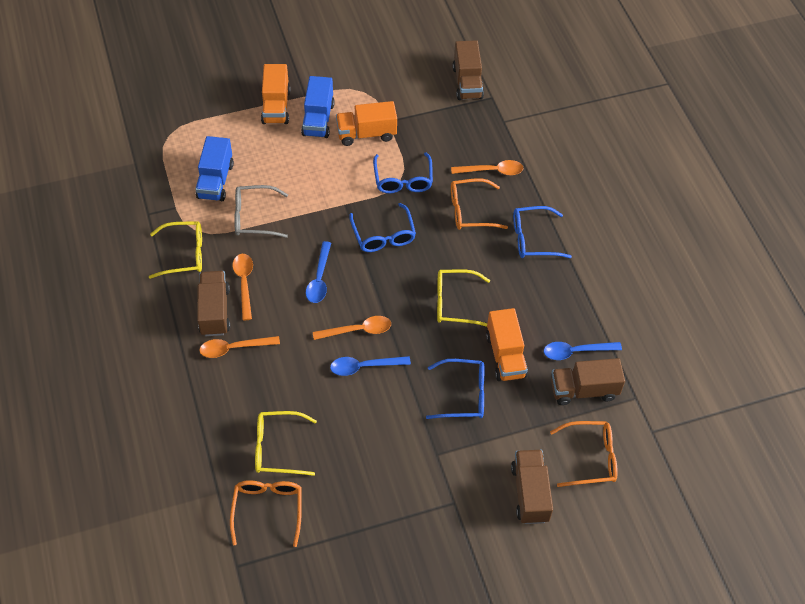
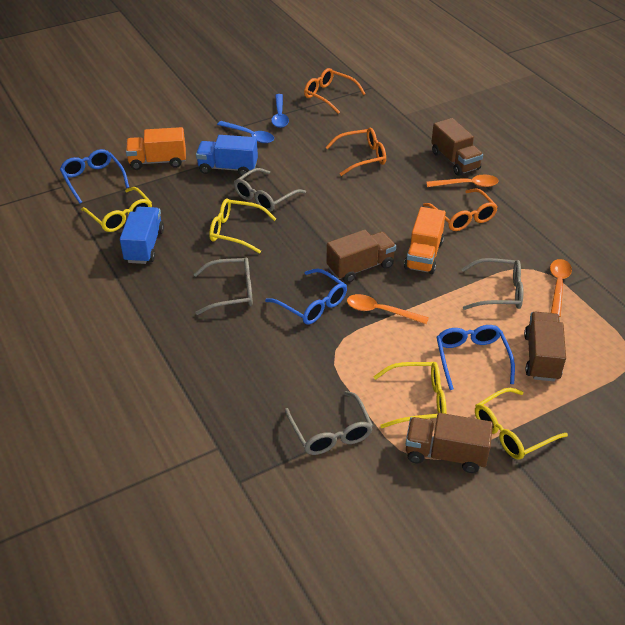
blue glasses: 4 -> 3
blue spoon: 3 -> 2
grey glasses: 1 -> 4
orange spoon: 4 -> 3
orange truck: 3 -> 2
yellow glasses: 3 -> 4

